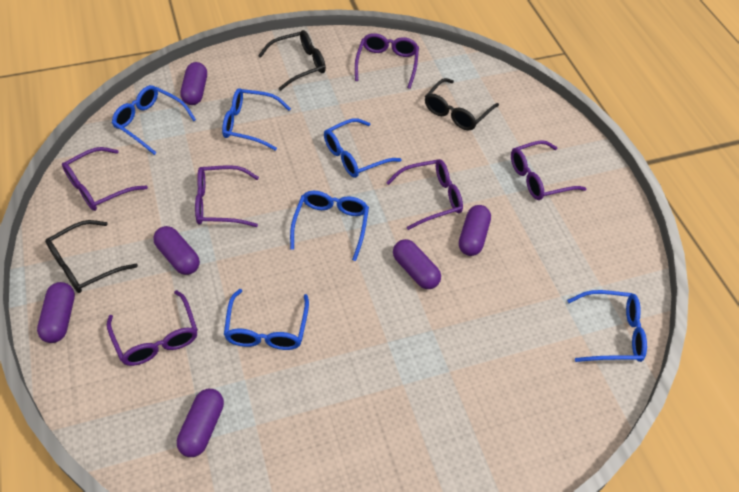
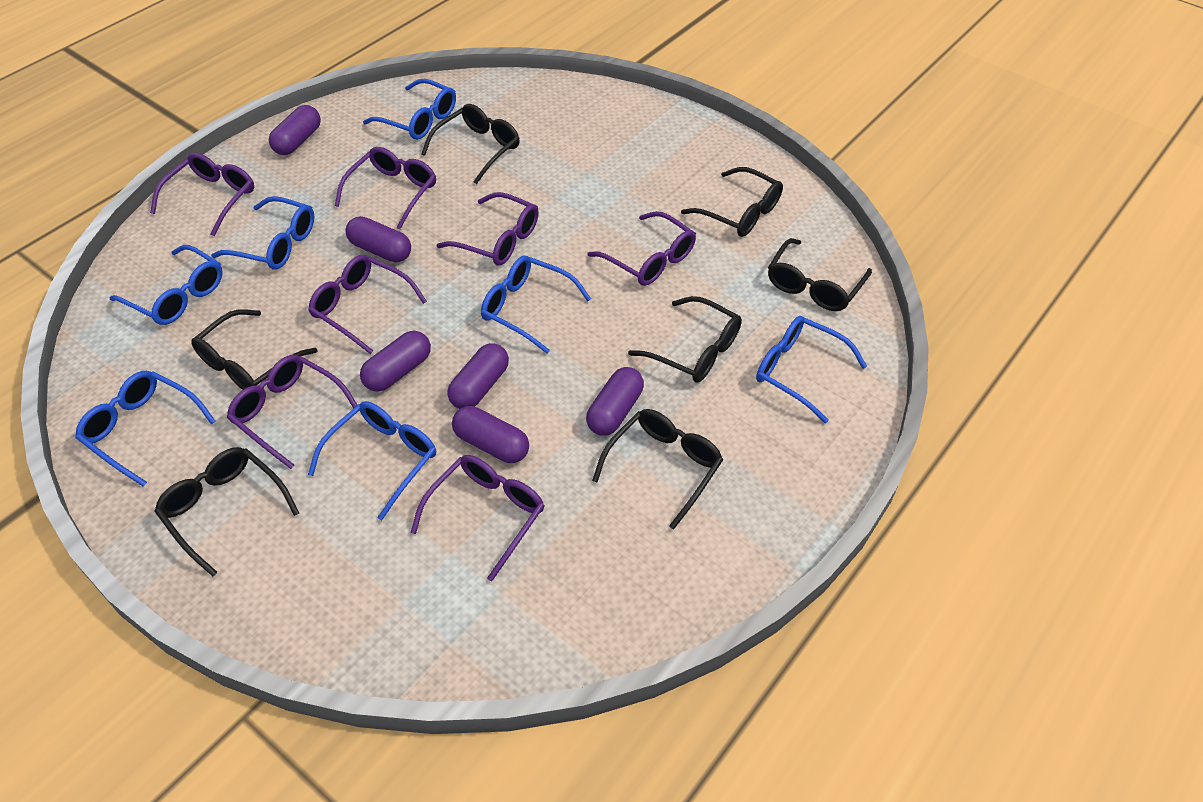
black glasses: 3 -> 7
blue glasses: 6 -> 7
purple glasses: 6 -> 7

